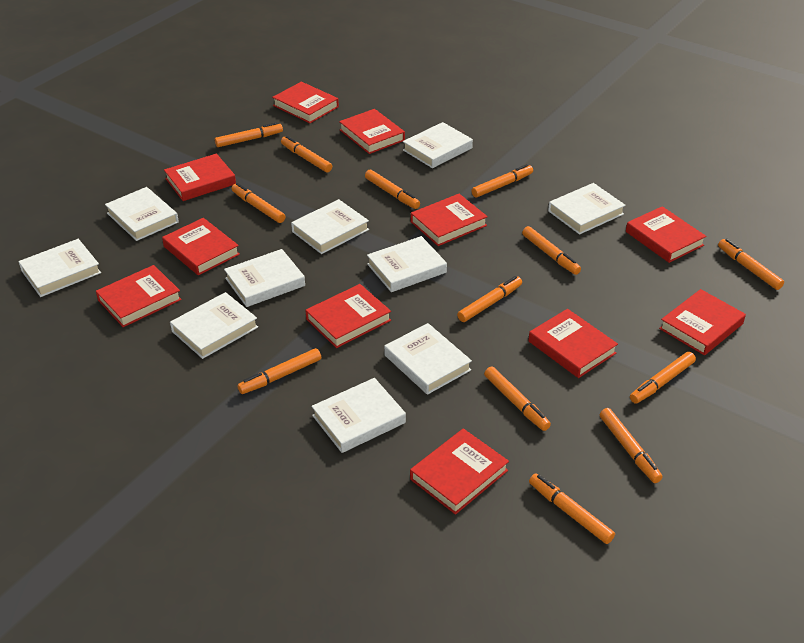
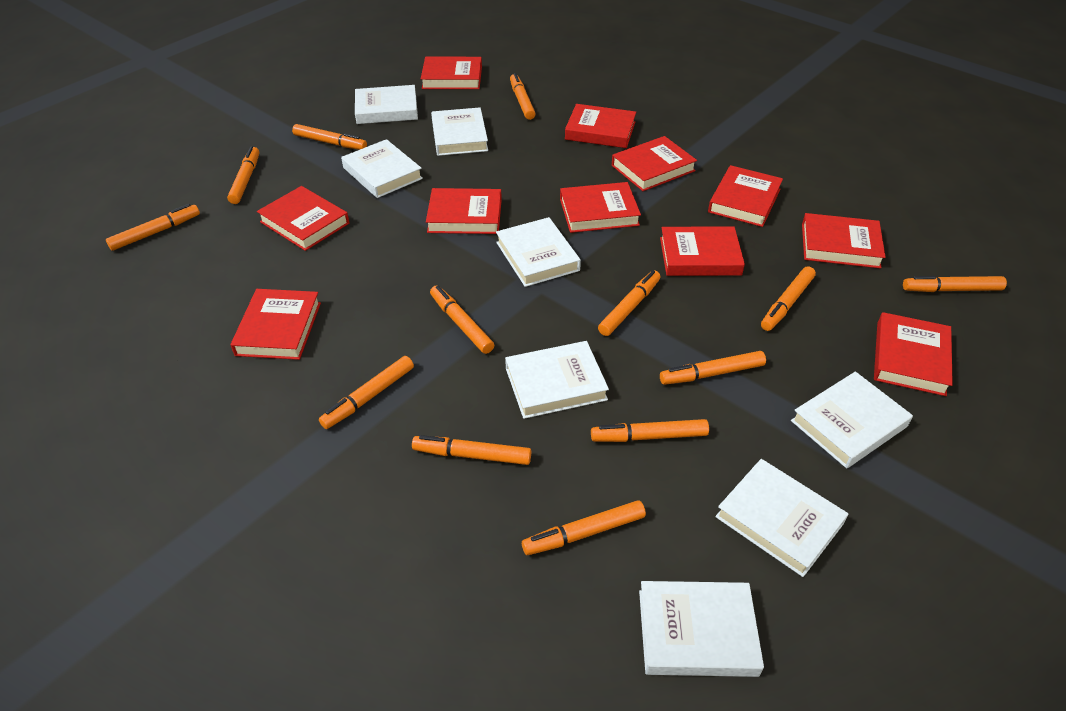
white book: 10 -> 8

